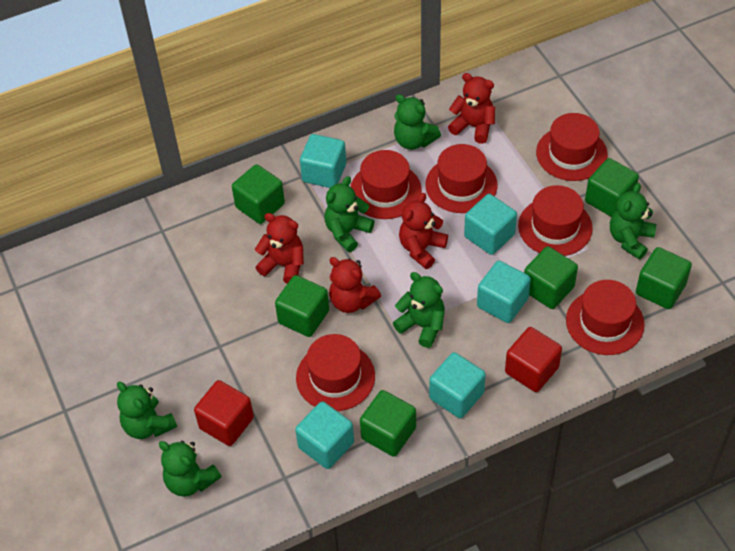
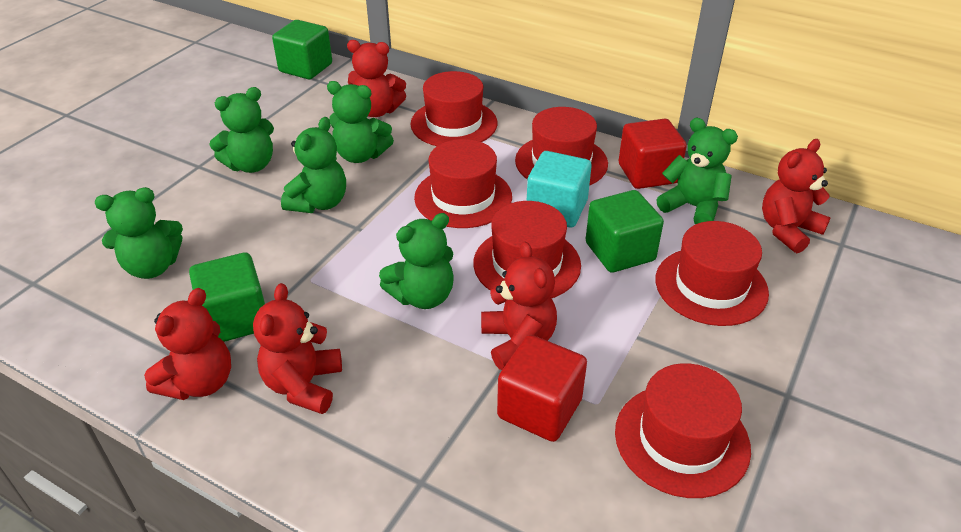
green cube: 6 -> 3
red teddy bear: 4 -> 5
turquoise cube: 5 -> 1

